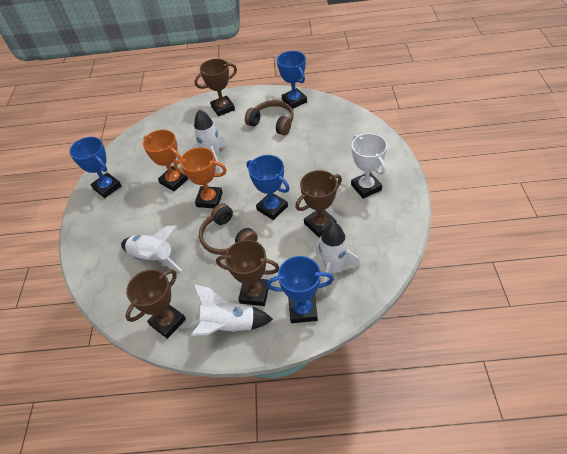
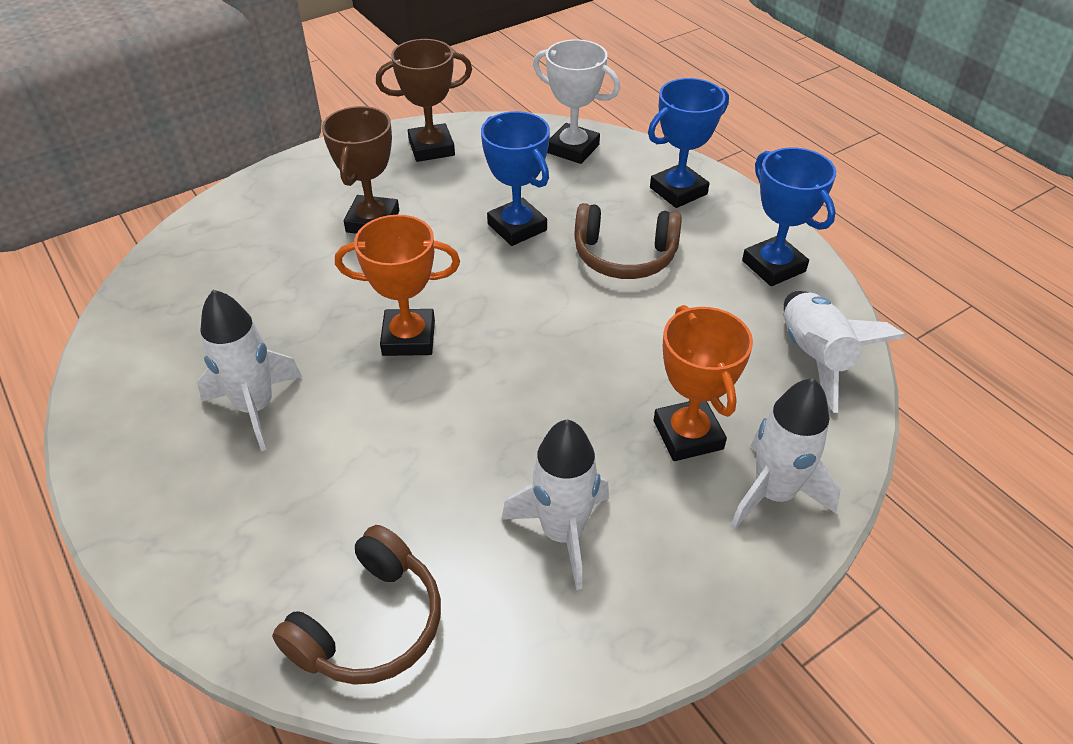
blue trophy: 4 -> 3
brown trophy: 4 -> 2

